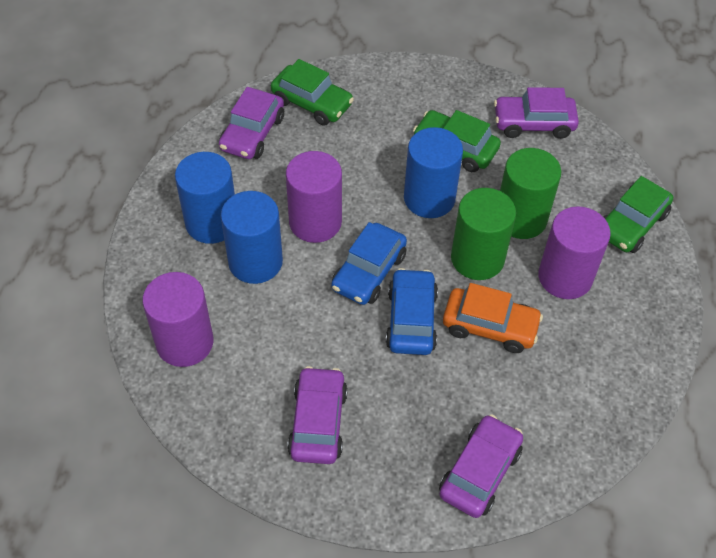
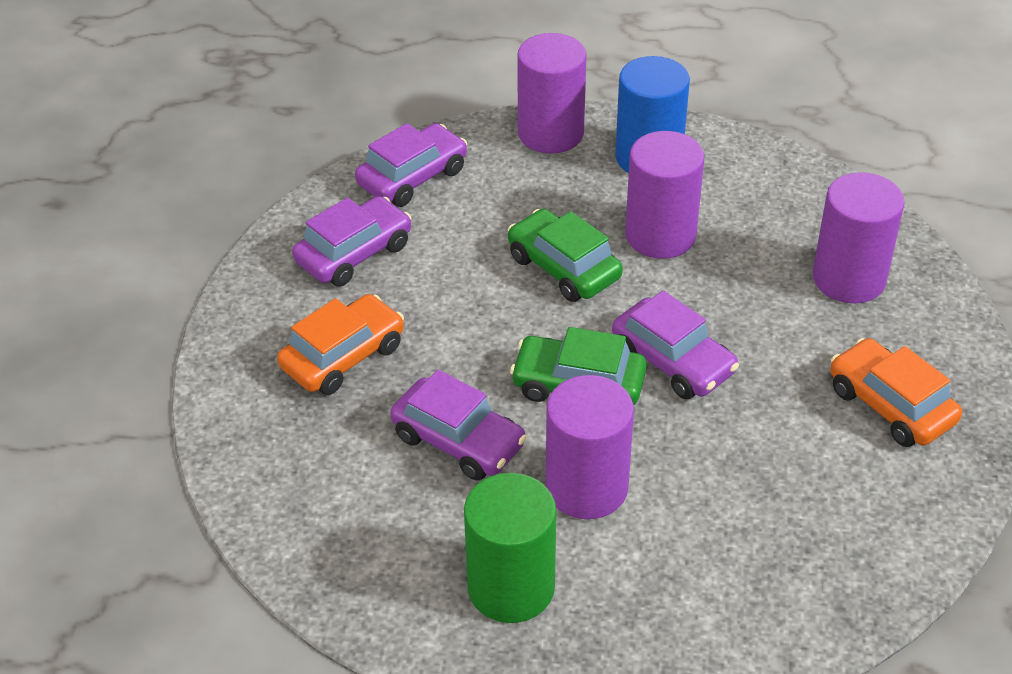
blue car: 2 -> 0
blue cylinder: 3 -> 1
green car: 3 -> 2
green cylinder: 2 -> 1
orange car: 1 -> 2
purple cylinder: 3 -> 4

